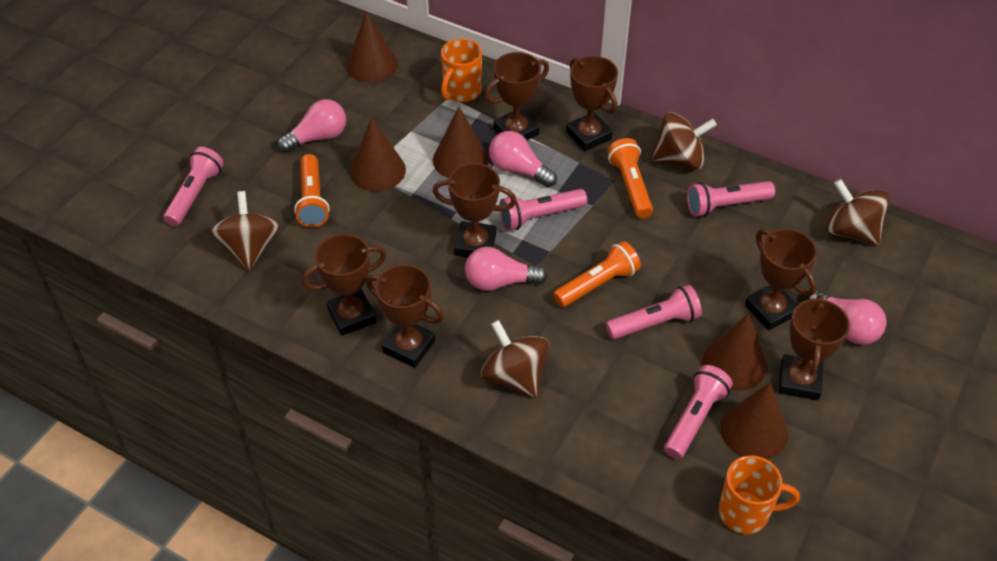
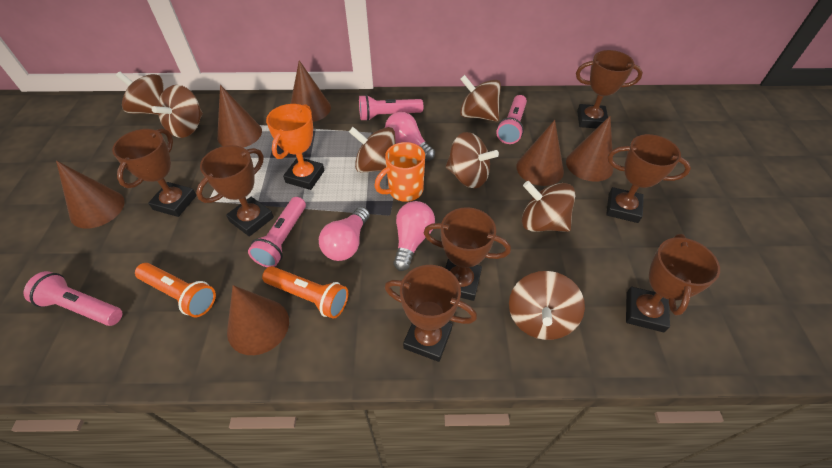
brown cone: 5 -> 6
brown spinning top: 4 -> 7
orange flashlight: 3 -> 2
orange mug: 2 -> 1
orange trophy: 0 -> 1
pink flashlight: 5 -> 4
pink light bulb: 4 -> 3

